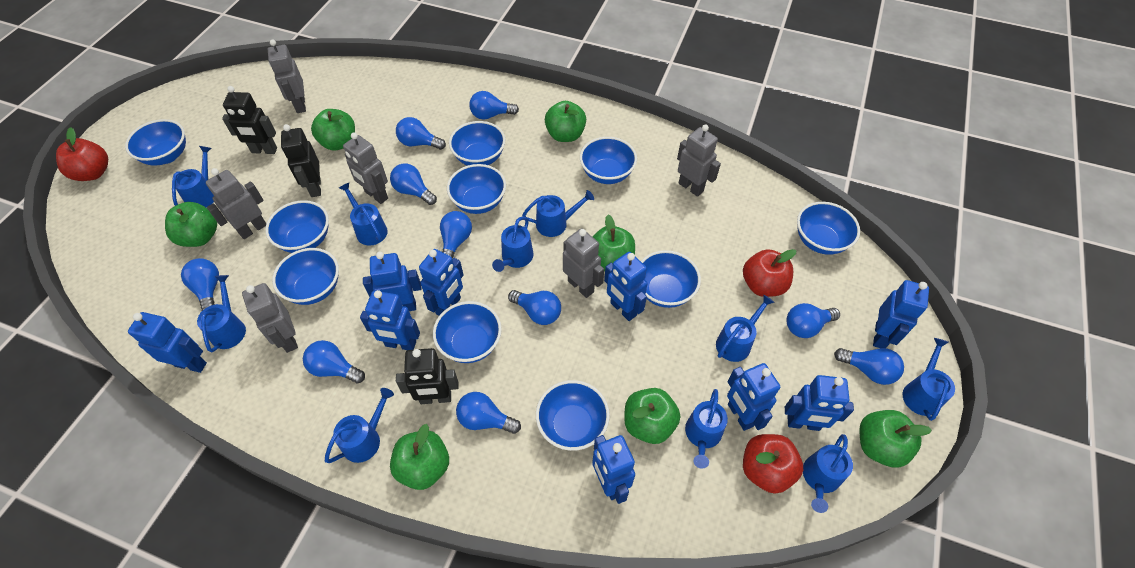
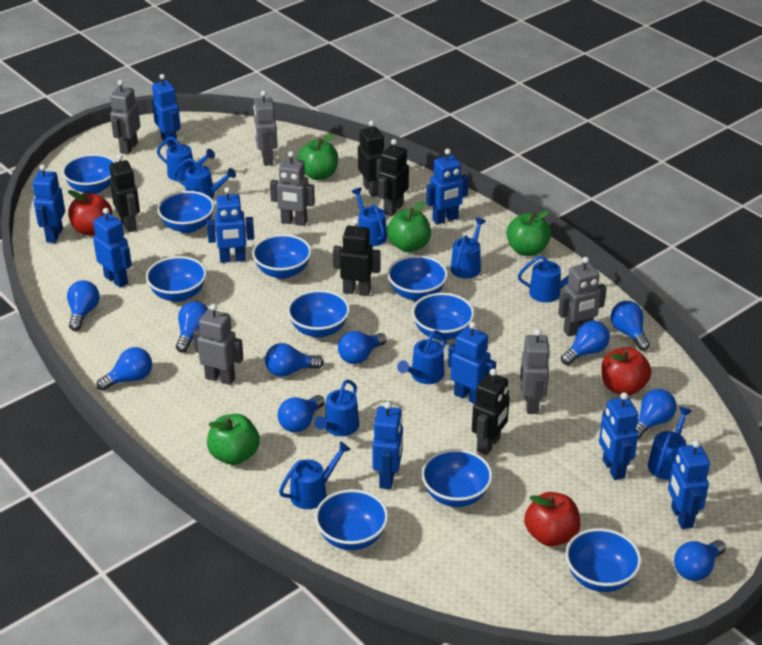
black robot: 3 -> 5
blue watering can: 10 -> 9
green apple: 7 -> 4

